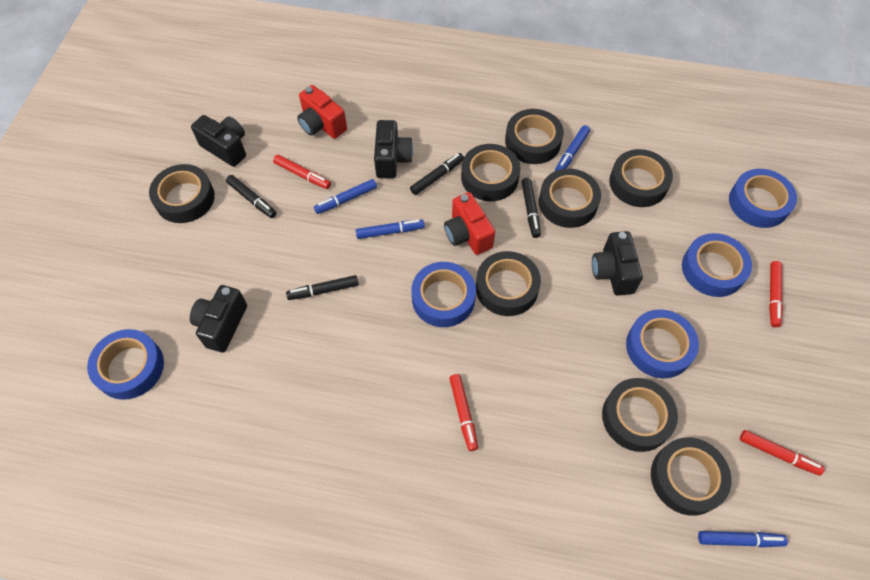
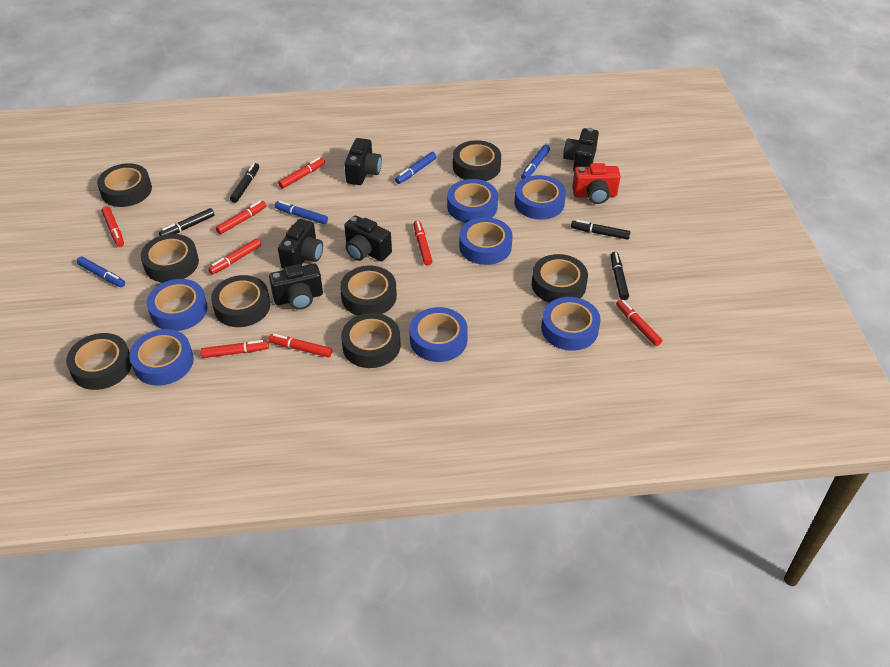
black camera: 4 -> 5
blue tape: 5 -> 7
red camera: 2 -> 1
red marker: 4 -> 8

